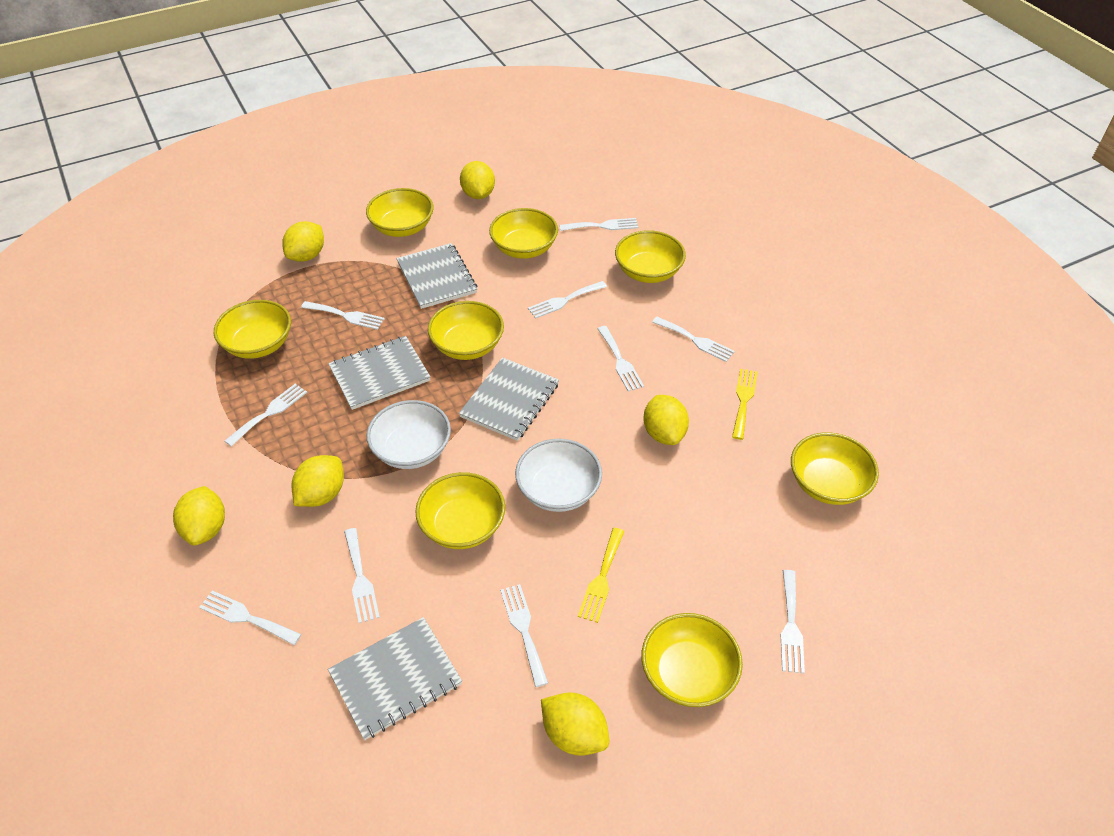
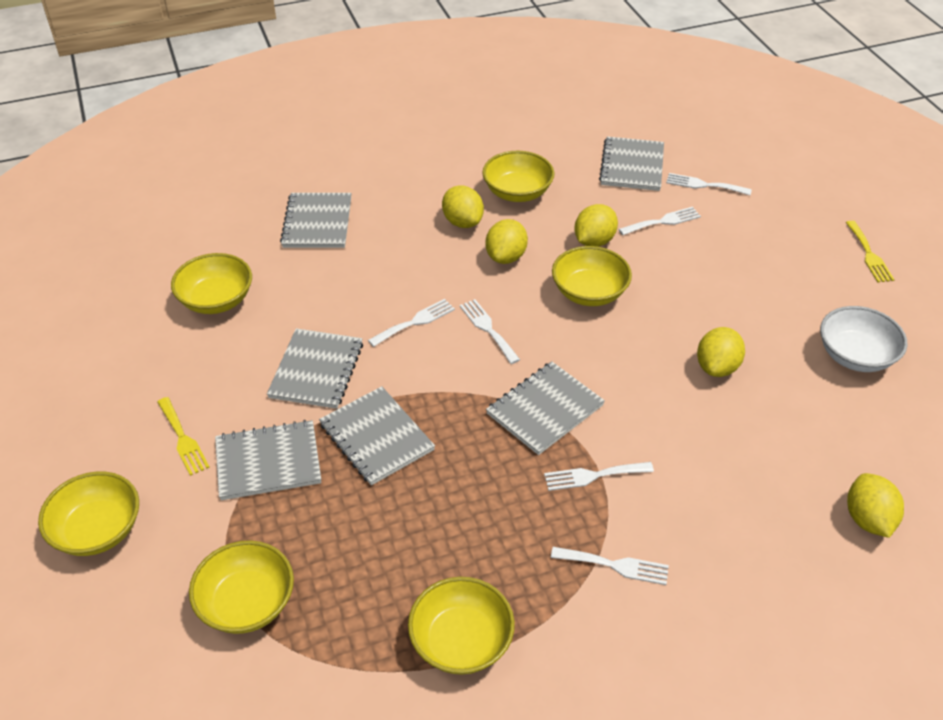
grey notebook: 4 -> 6
white bowl: 2 -> 1
white fork: 10 -> 6
yellow bowl: 8 -> 6
yellow lemon: 6 -> 5

